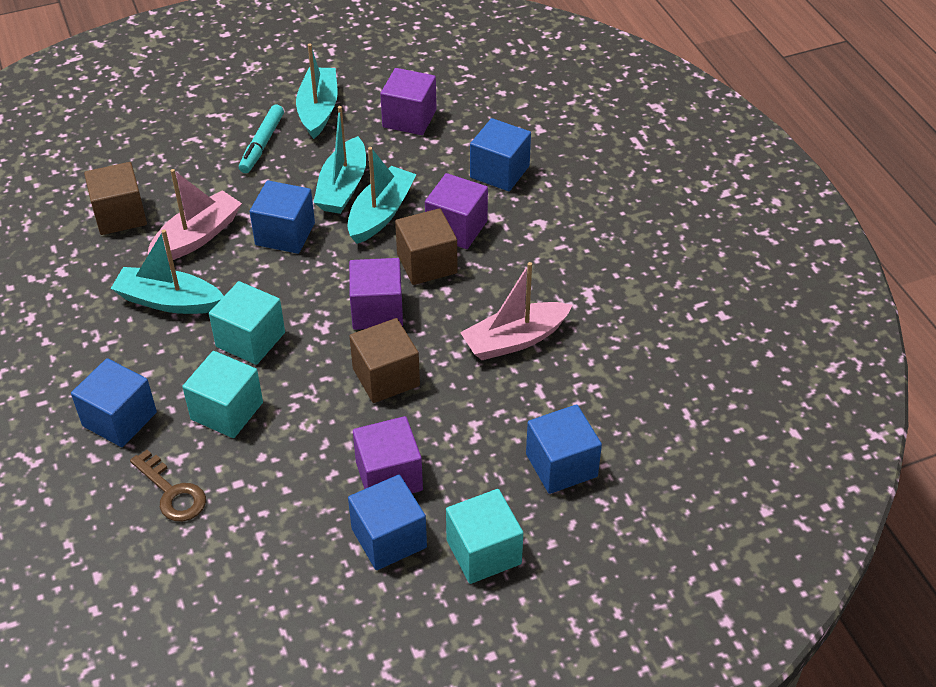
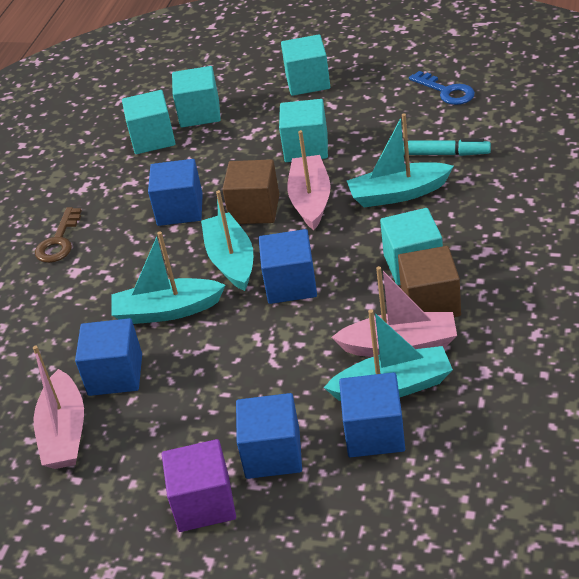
blue key: 0 -> 1
brown cube: 3 -> 2
pink boat: 2 -> 3
purple cube: 4 -> 1
turquoise cube: 3 -> 5

